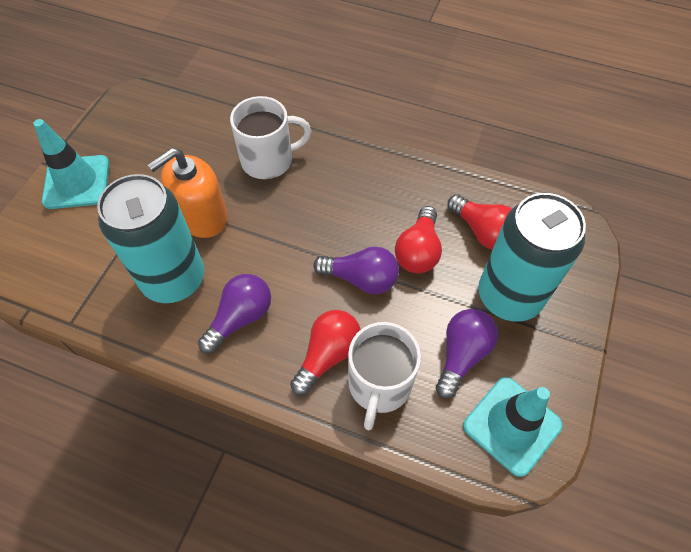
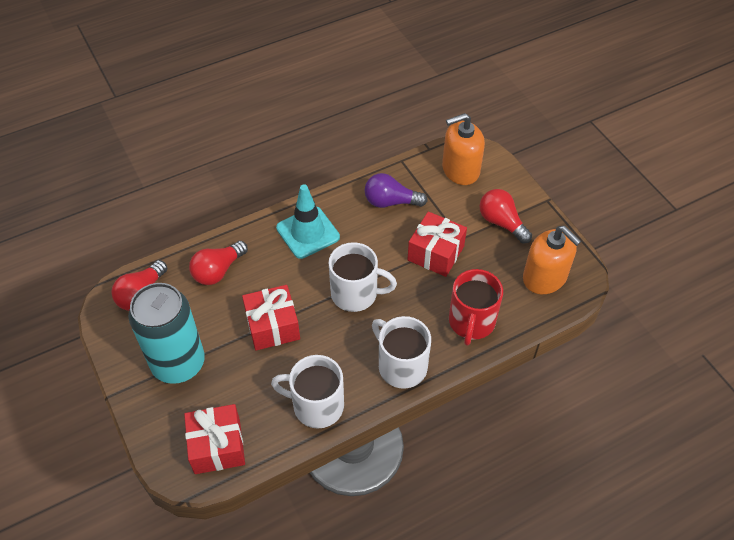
orange soap dispenser: 1 -> 2
purple light bulb: 3 -> 1
red gift: 0 -> 3
red mug: 0 -> 1
turquoise can: 2 -> 1
turquoise traffic cone: 2 -> 1
white mug: 2 -> 3

